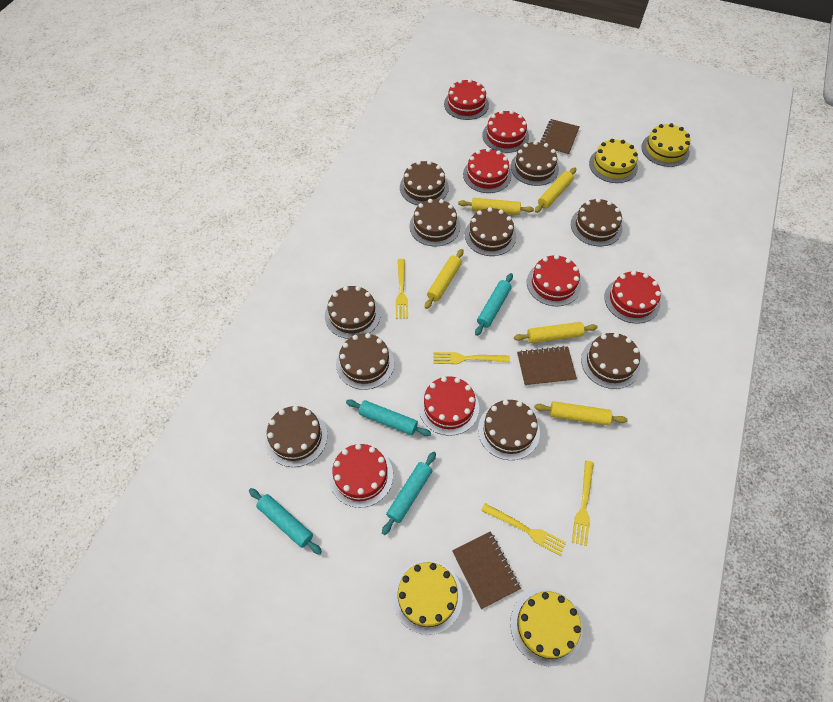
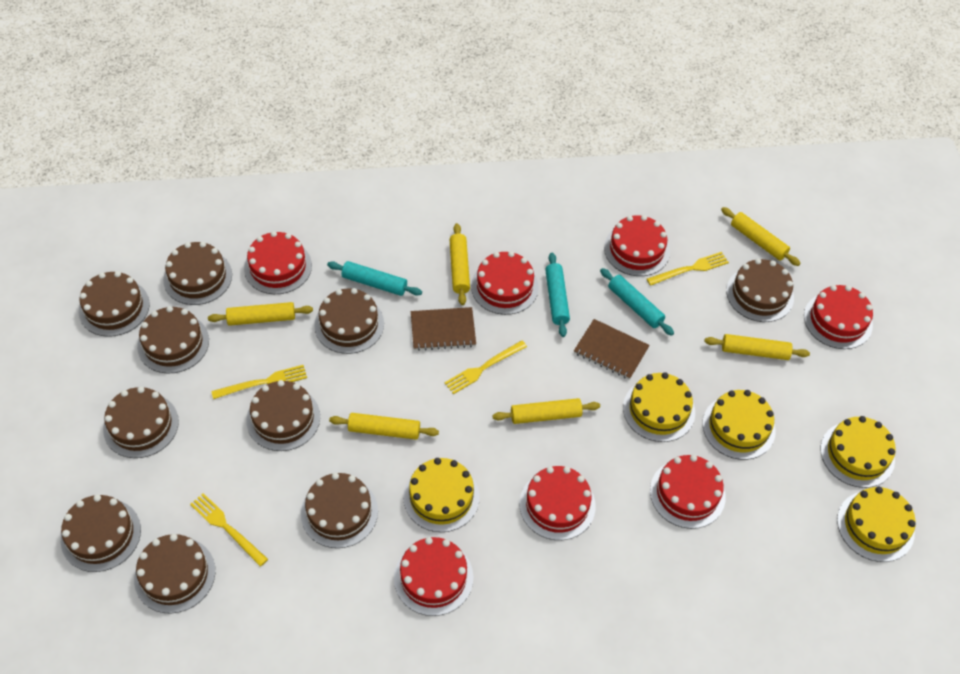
brown notebook: 3 -> 2
turquoise rolling pin: 4 -> 3
yellow cake: 4 -> 5
yellow rolling pin: 5 -> 6

